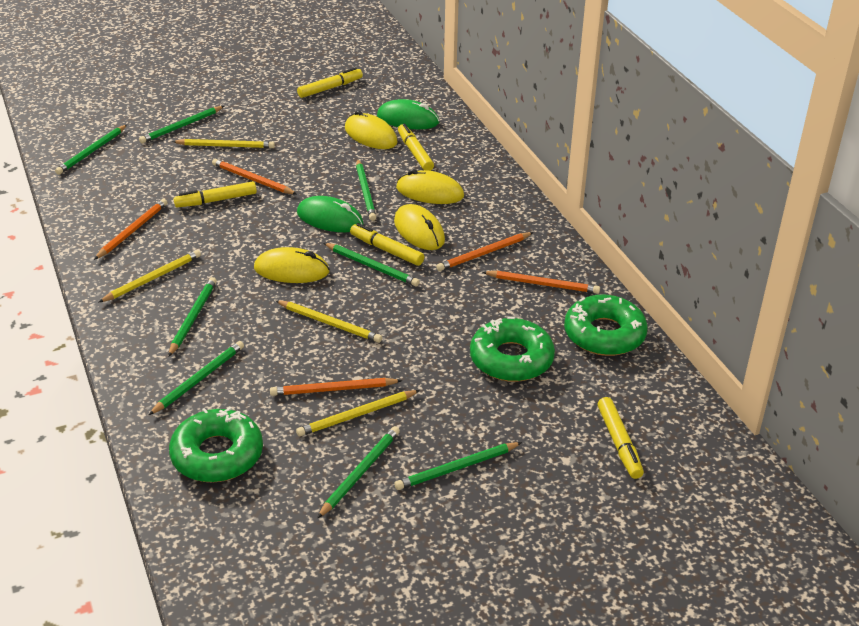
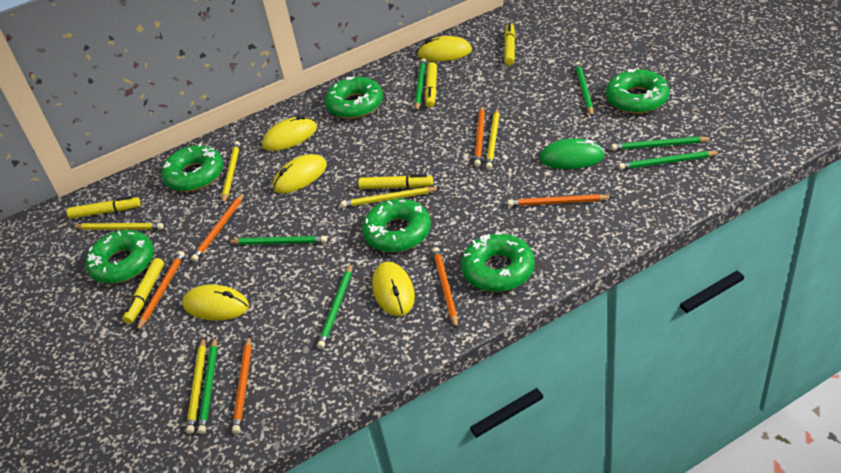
green donut: 3 -> 6
green mouse: 2 -> 1
green pencil: 8 -> 7
orange pencil: 5 -> 6
yellow mouse: 4 -> 5
yellow pencil: 4 -> 5

